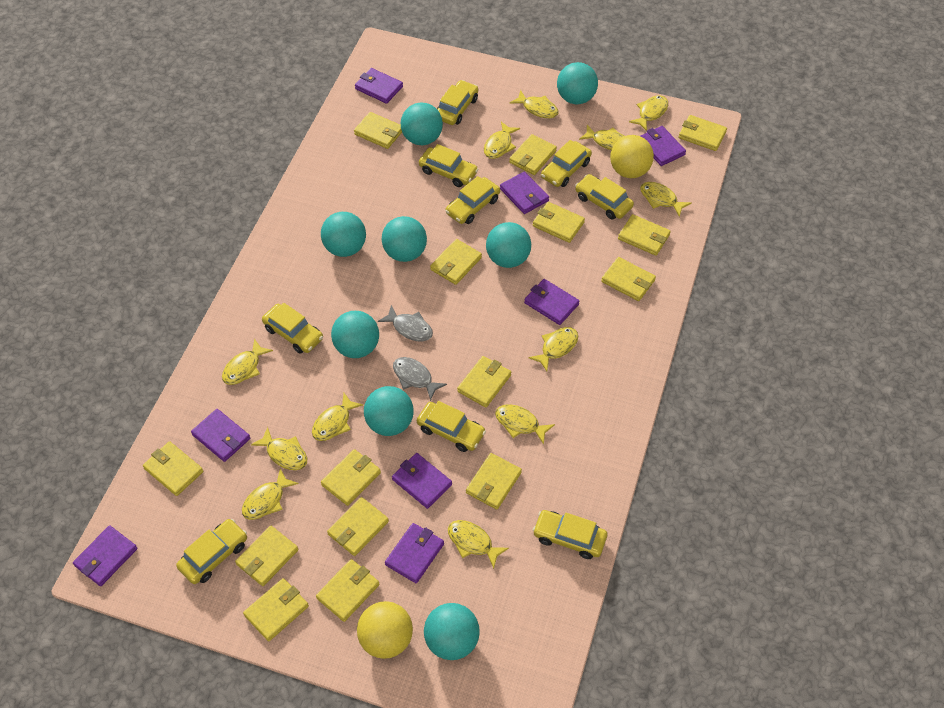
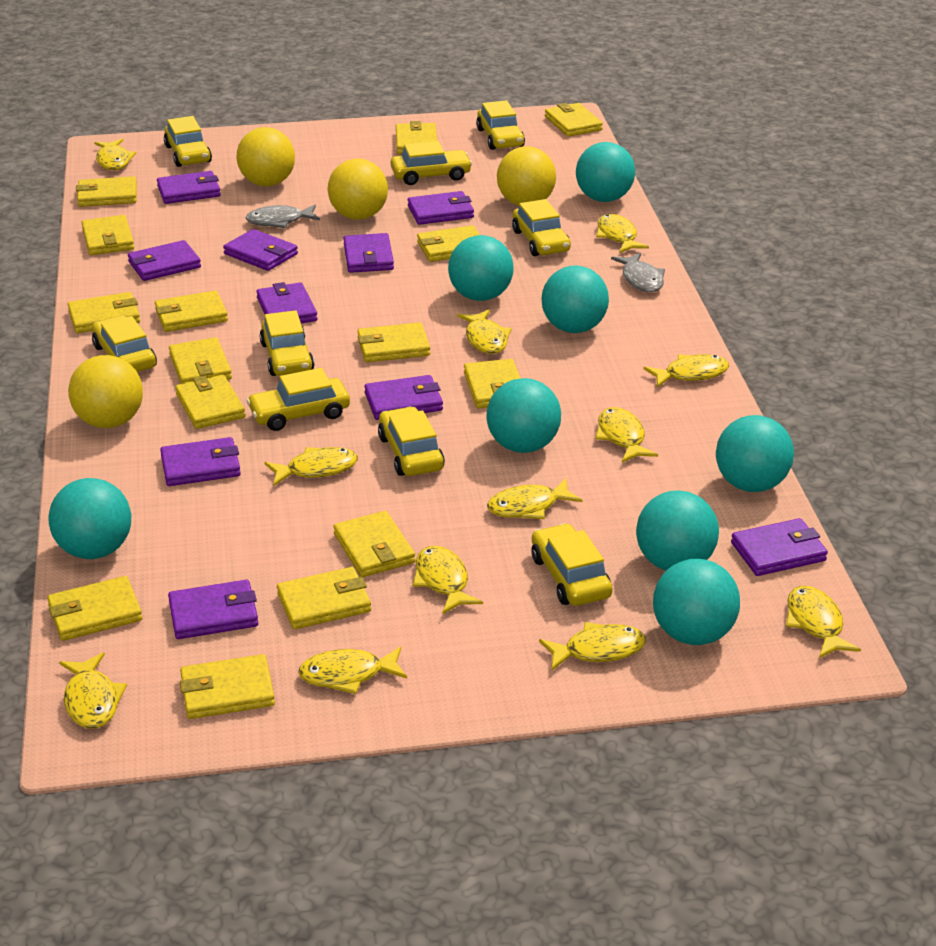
purple wallet: 8 -> 10
yellow ball: 2 -> 4

